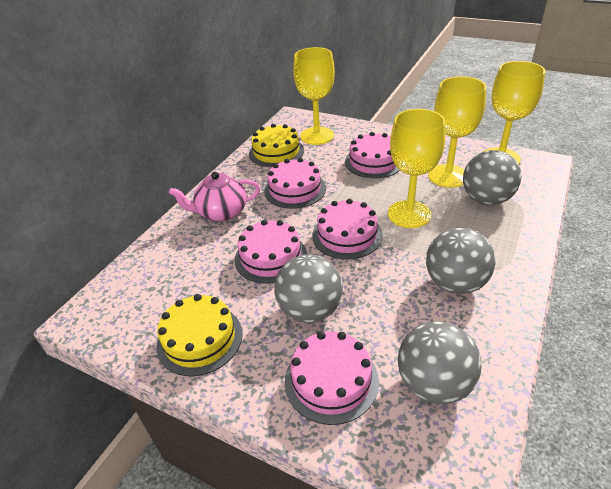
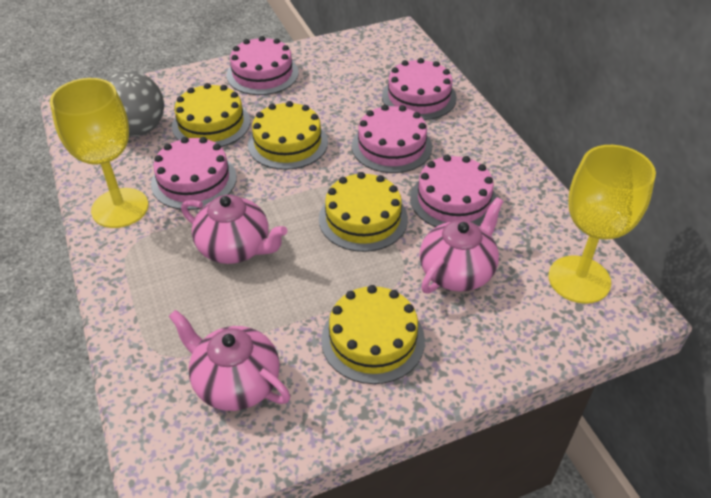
grey ball: 4 -> 1
pink teapot: 1 -> 3
yellow cake: 2 -> 4
yellow goblet: 4 -> 2

